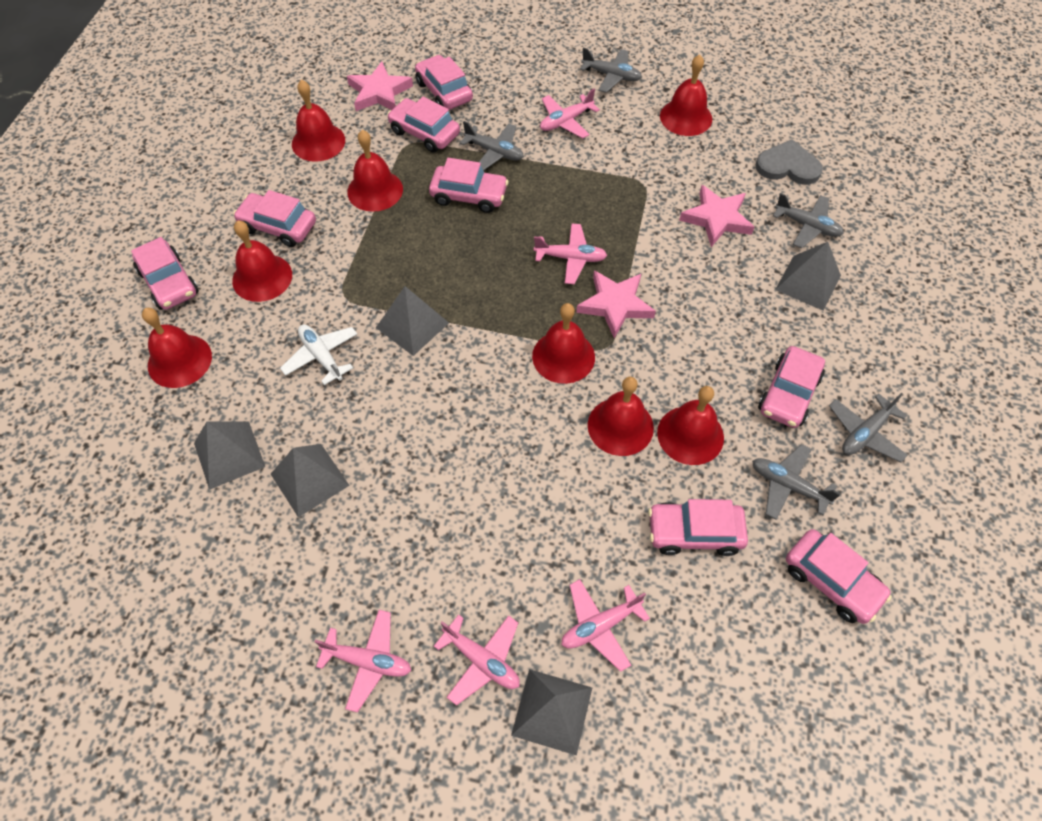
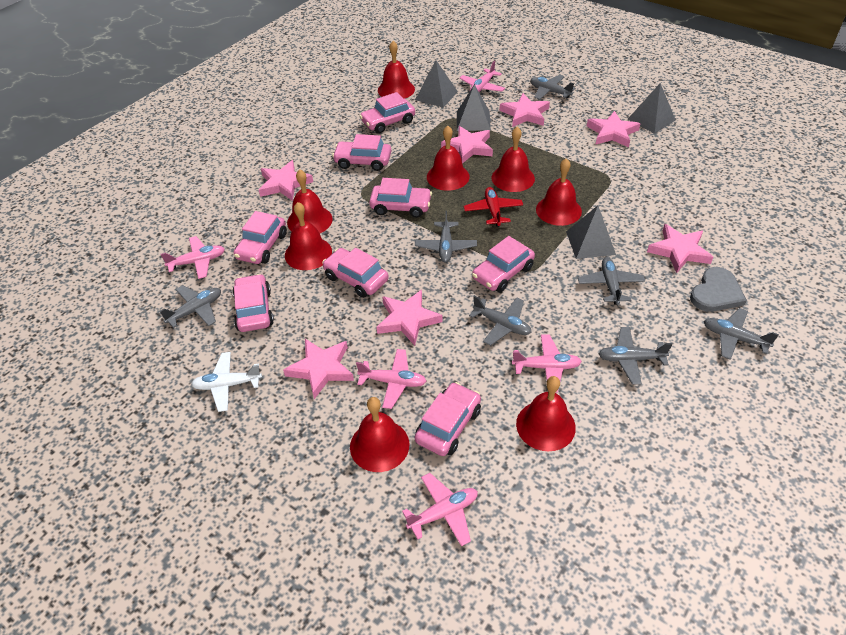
grey plane: 5 -> 7
grey pyramid: 5 -> 4
pink star: 3 -> 7
red plane: 0 -> 1

